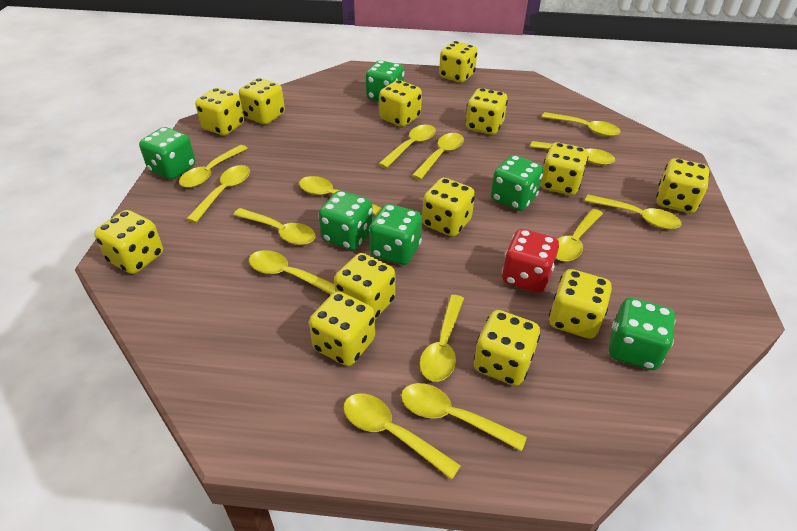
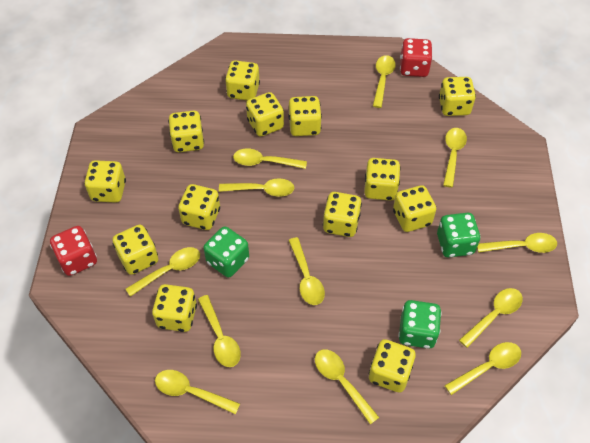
green dice: 6 -> 3
red dice: 1 -> 2
yellow spoon: 14 -> 12

